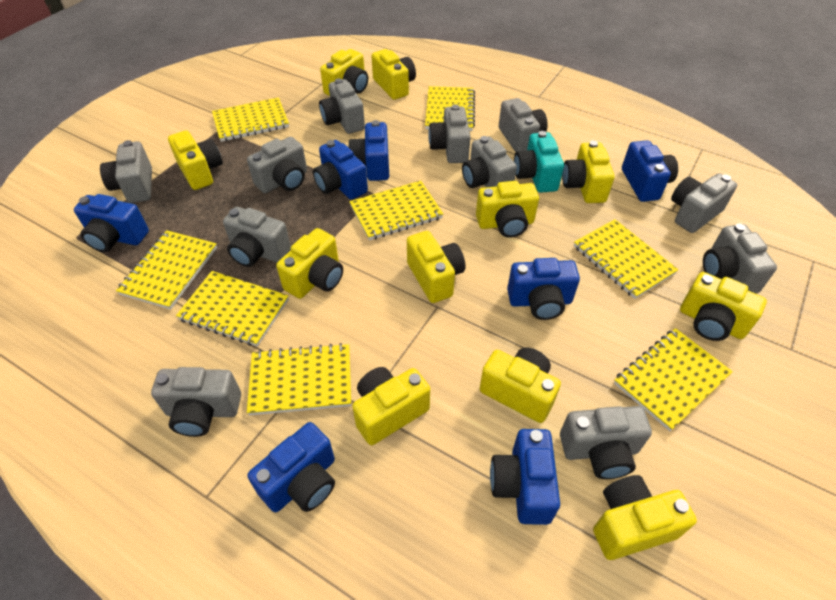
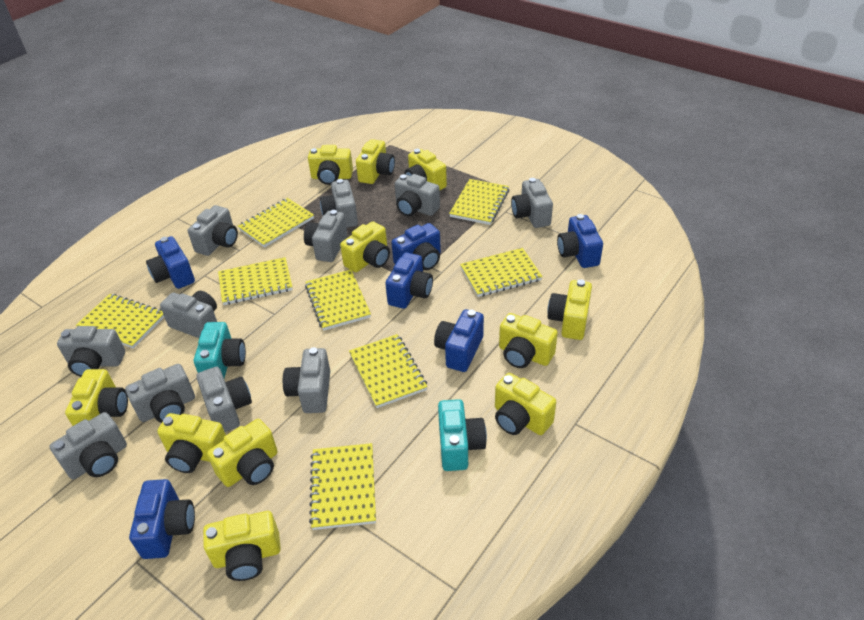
blue camera: 7 -> 6
turquoise camera: 1 -> 2

